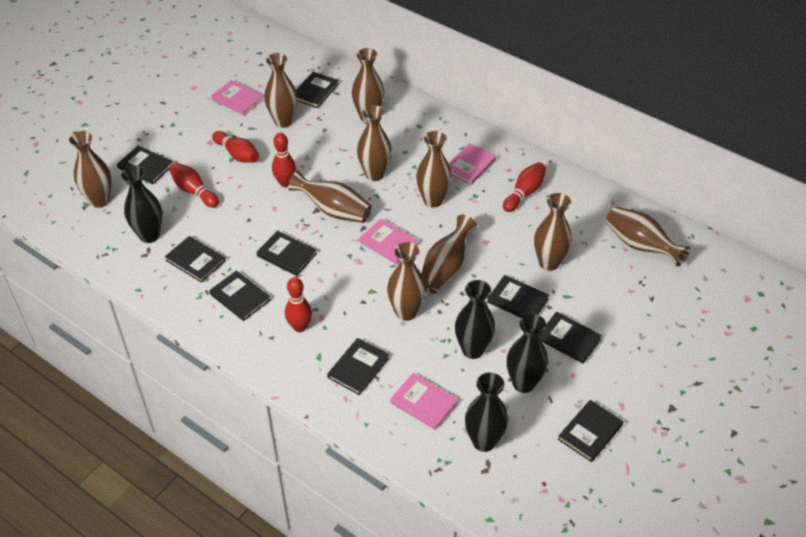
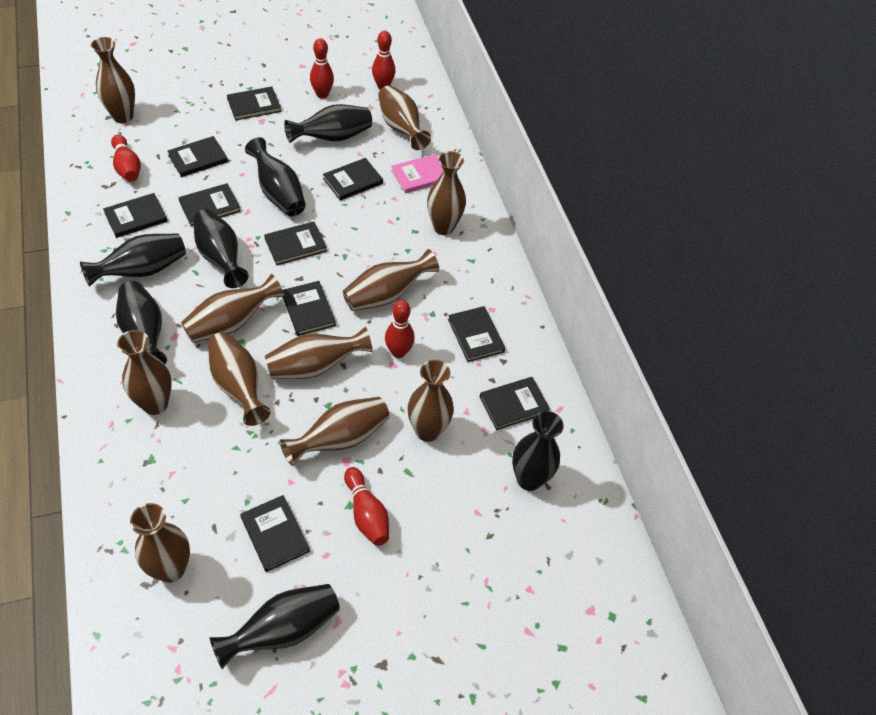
black book: 9 -> 10
black vase: 4 -> 7
brown vase: 10 -> 11
pink book: 4 -> 1

